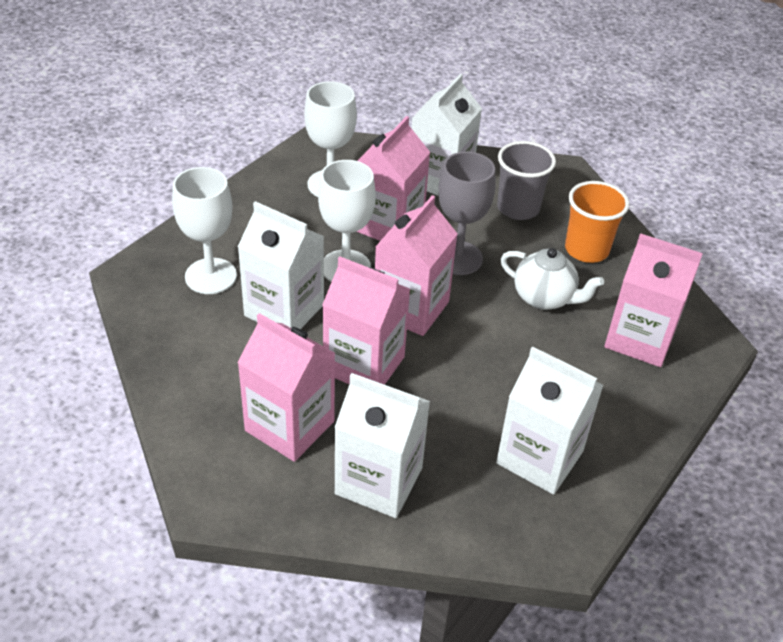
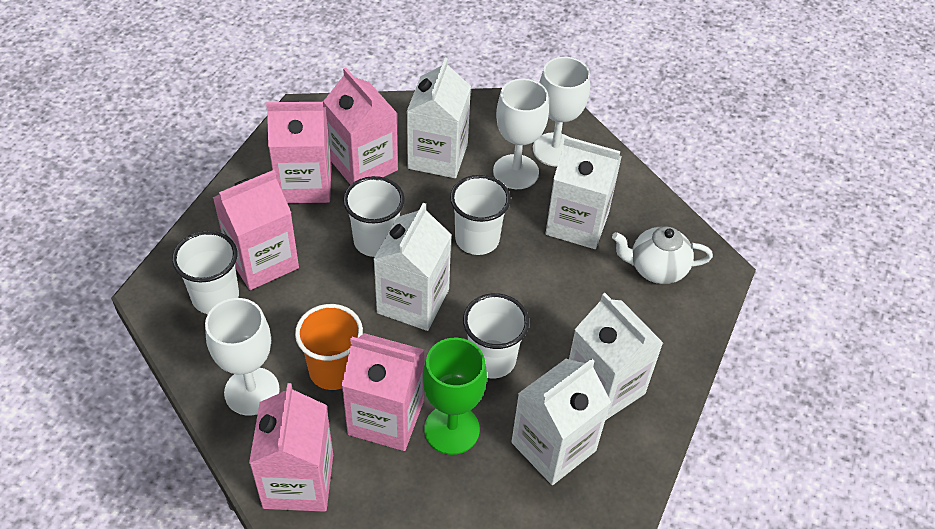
green goblet: 0 -> 1
grey cup: 1 -> 0
grey goblet: 1 -> 0
white carton: 4 -> 5
white cup: 0 -> 4

